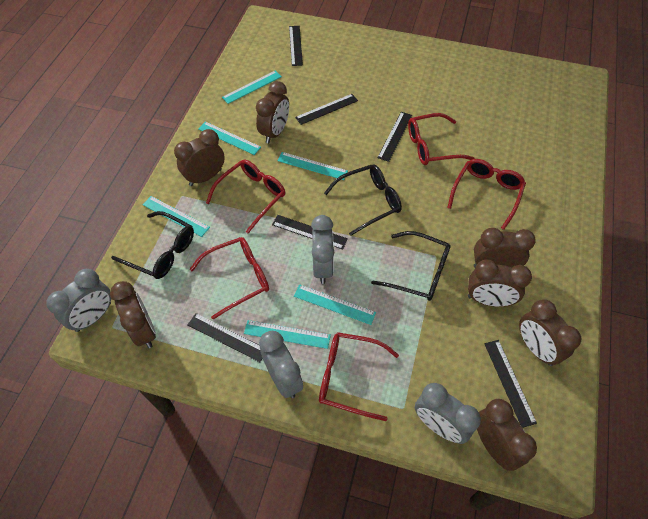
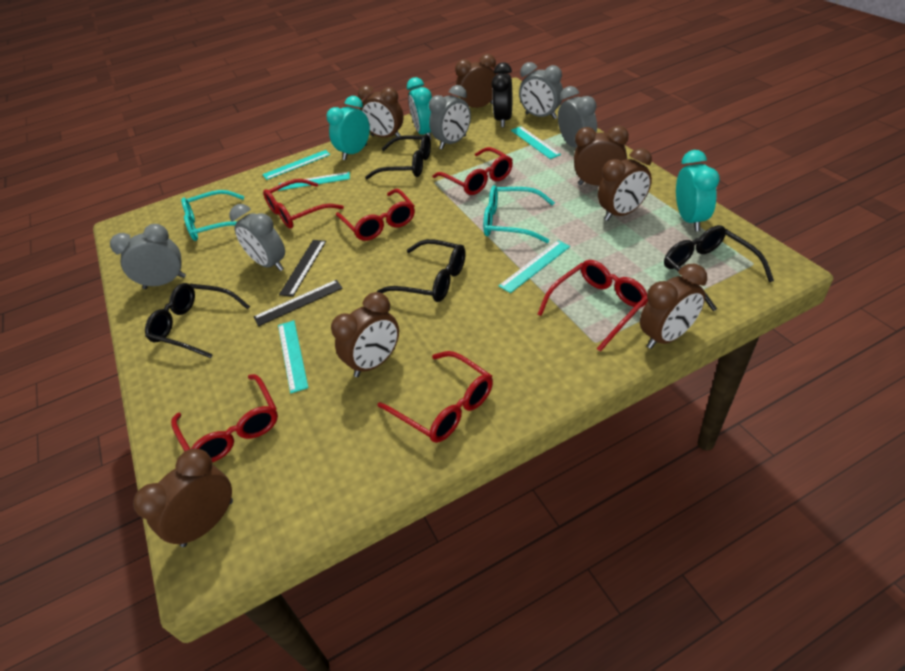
black clock: 0 -> 1
black glasses: 3 -> 4
black ruler: 6 -> 2
grey clock: 4 -> 5
red glasses: 5 -> 6
turquoise clock: 0 -> 3
turquoise glasses: 0 -> 2
turquoise ruler: 6 -> 5

